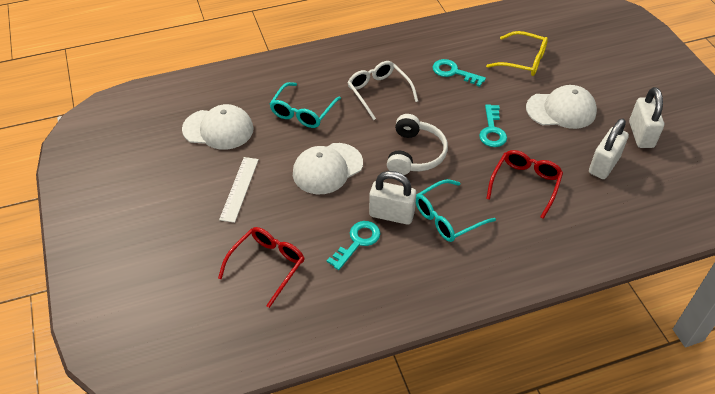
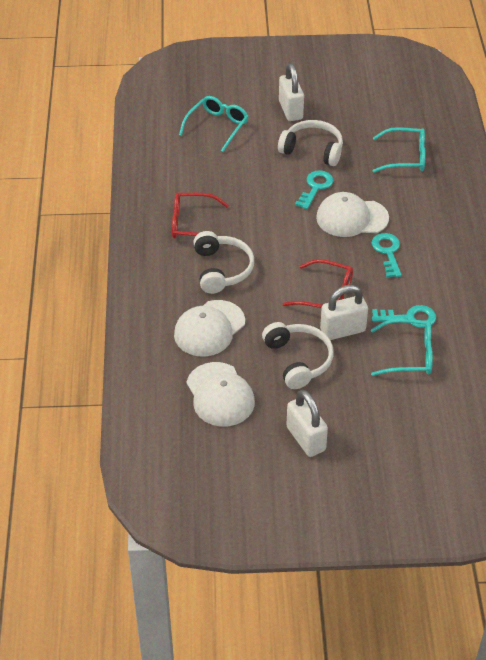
turquoise glasses: 2 -> 3
white glasses: 1 -> 0
white headphones: 1 -> 3
white ruler: 1 -> 0
yellow glasses: 1 -> 0

